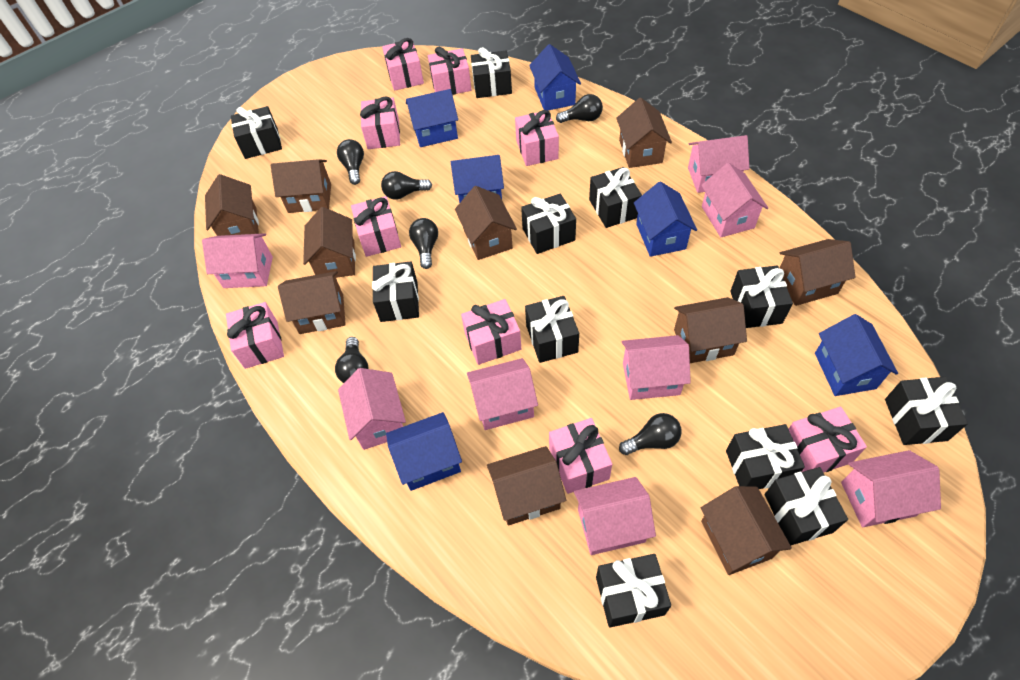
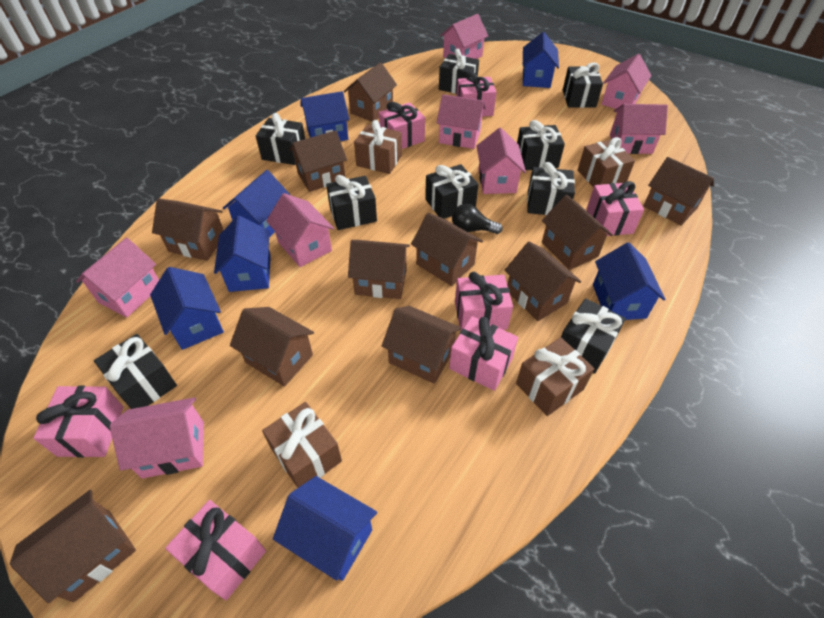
black gift: 11 -> 9
black light bulb: 6 -> 1
blue house: 6 -> 7
brown gift: 0 -> 4
brown house: 10 -> 11
pink gift: 9 -> 7

